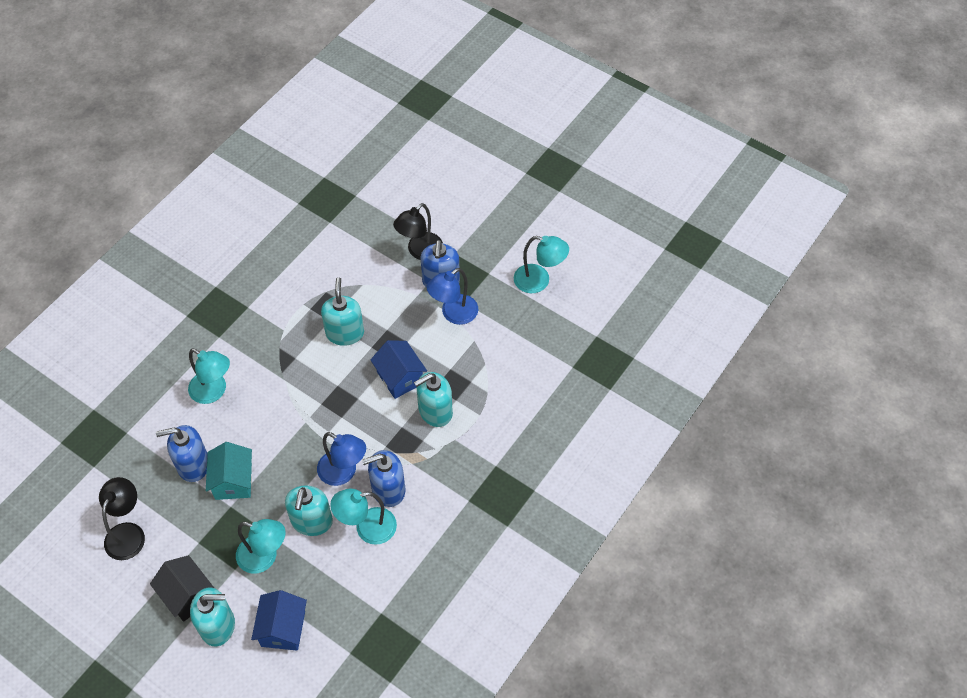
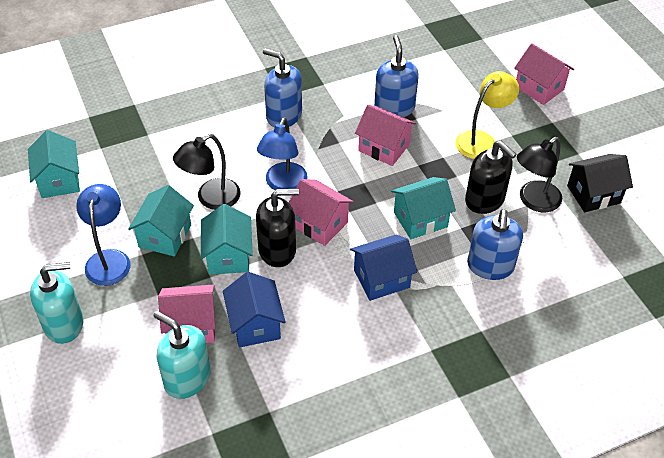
black soap dispenser: 0 -> 2
pink house: 0 -> 4
turquoise house: 1 -> 4
turquoise lamp: 4 -> 0
turquoise soap dispenser: 4 -> 2
yellow lamp: 0 -> 1

